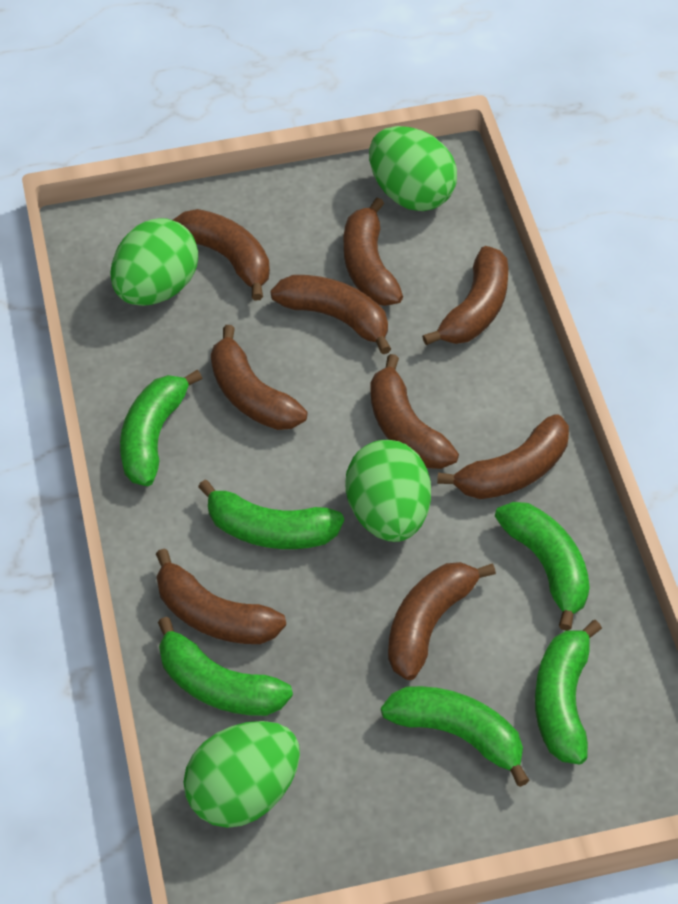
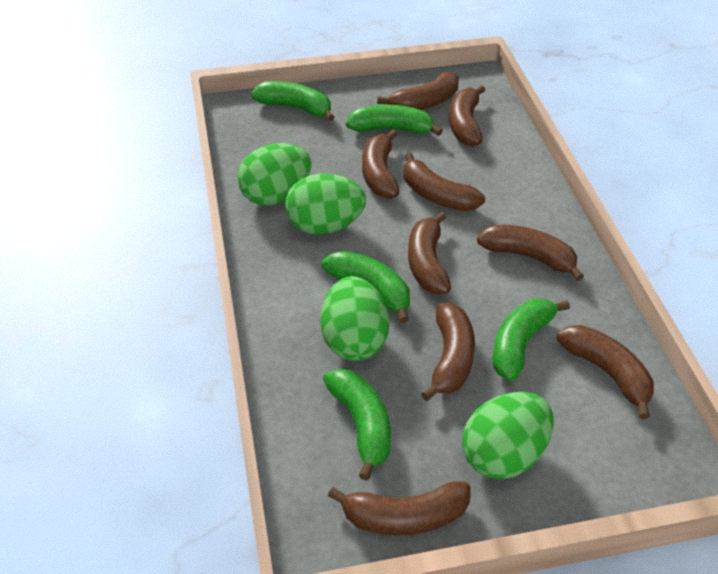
green banana: 6 -> 5

